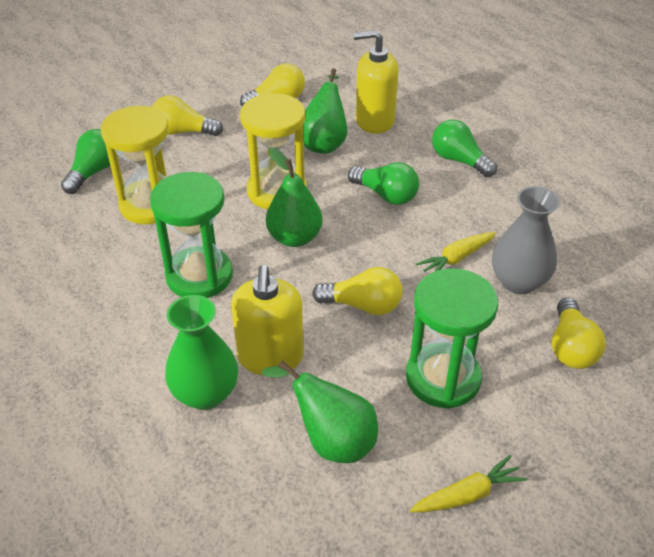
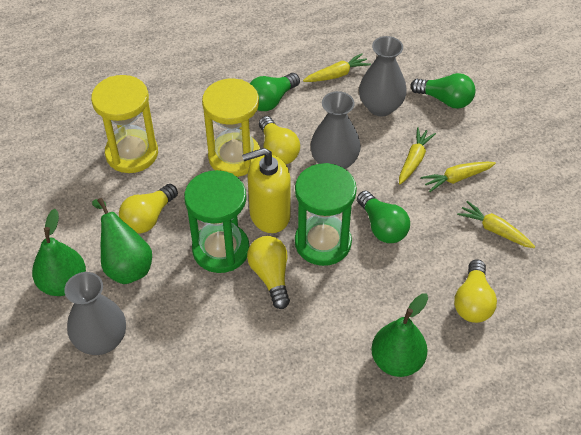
green vase: 1 -> 0
grey vase: 1 -> 3
yellow carrot: 2 -> 4
yellow soap dispenser: 2 -> 1

